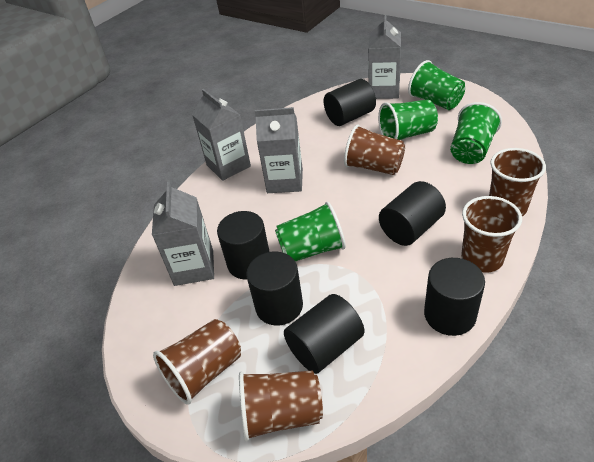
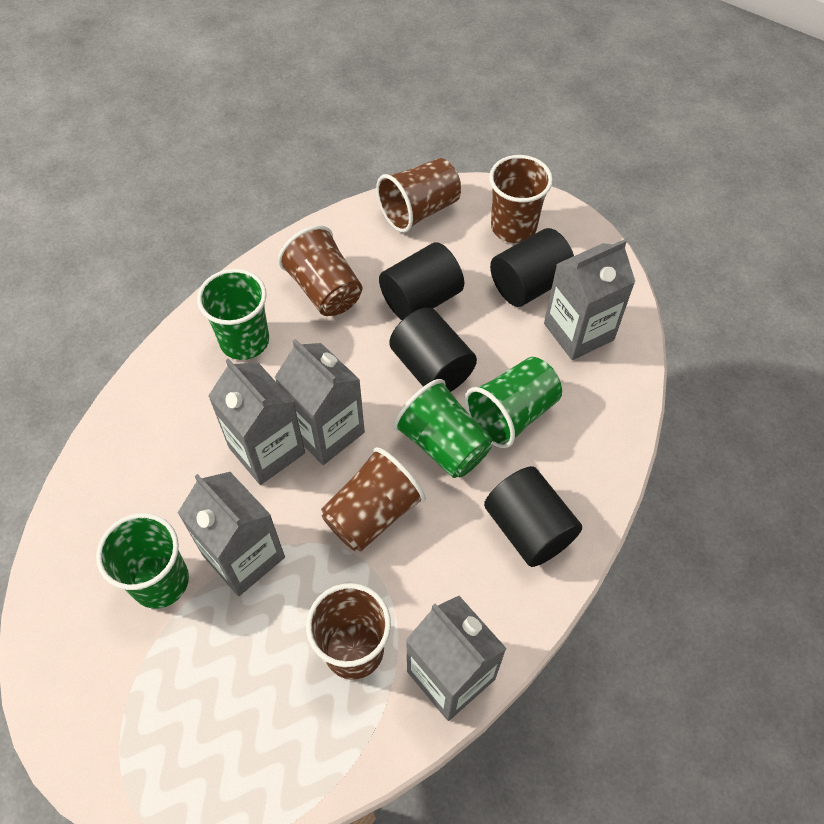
black cylinder: 6 -> 4
grey carton: 4 -> 5

